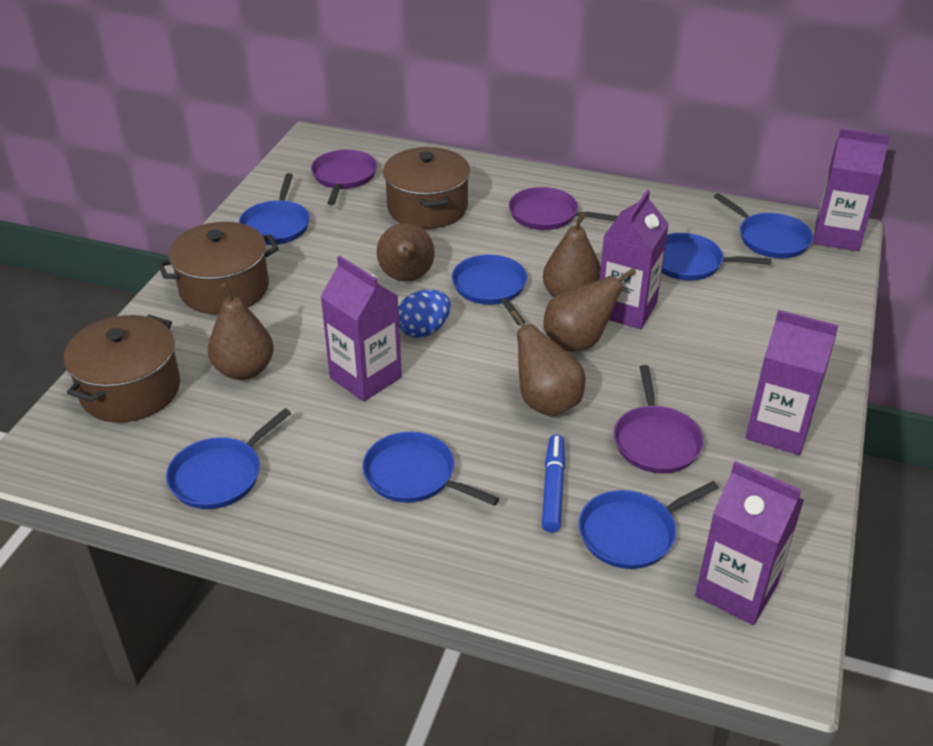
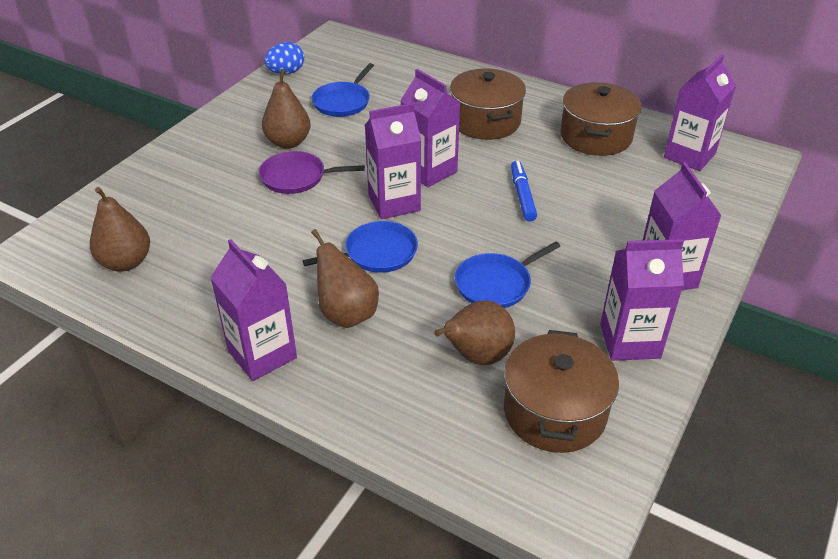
blue pan: 7 -> 3
brown pear: 5 -> 4
purple carton: 5 -> 6
purple pan: 3 -> 1

